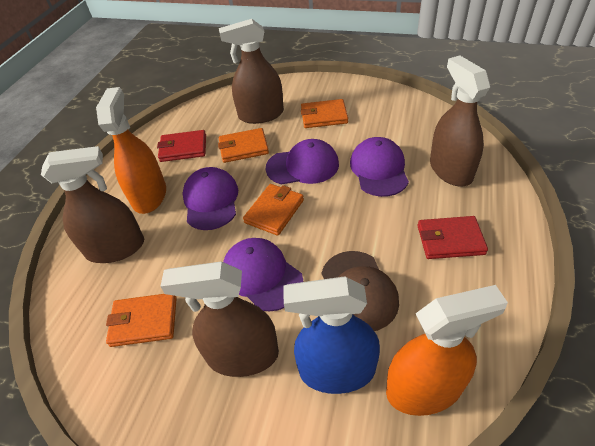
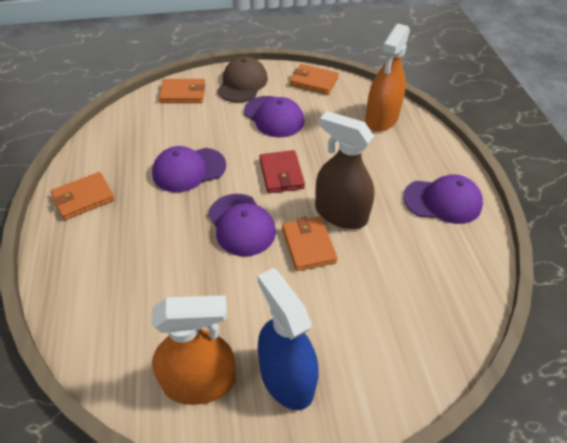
brown spray bottle: 4 -> 1
red wallet: 2 -> 1

